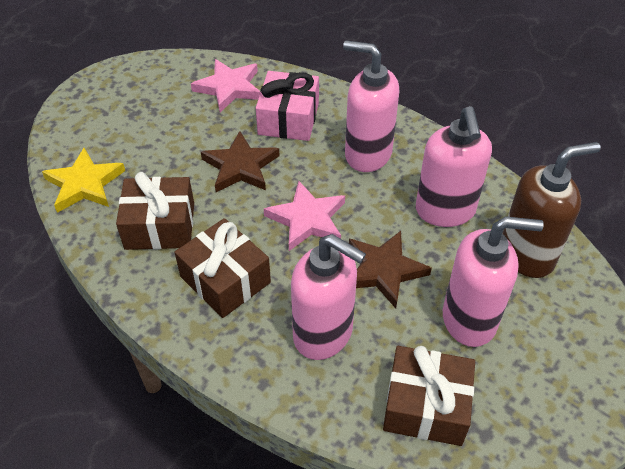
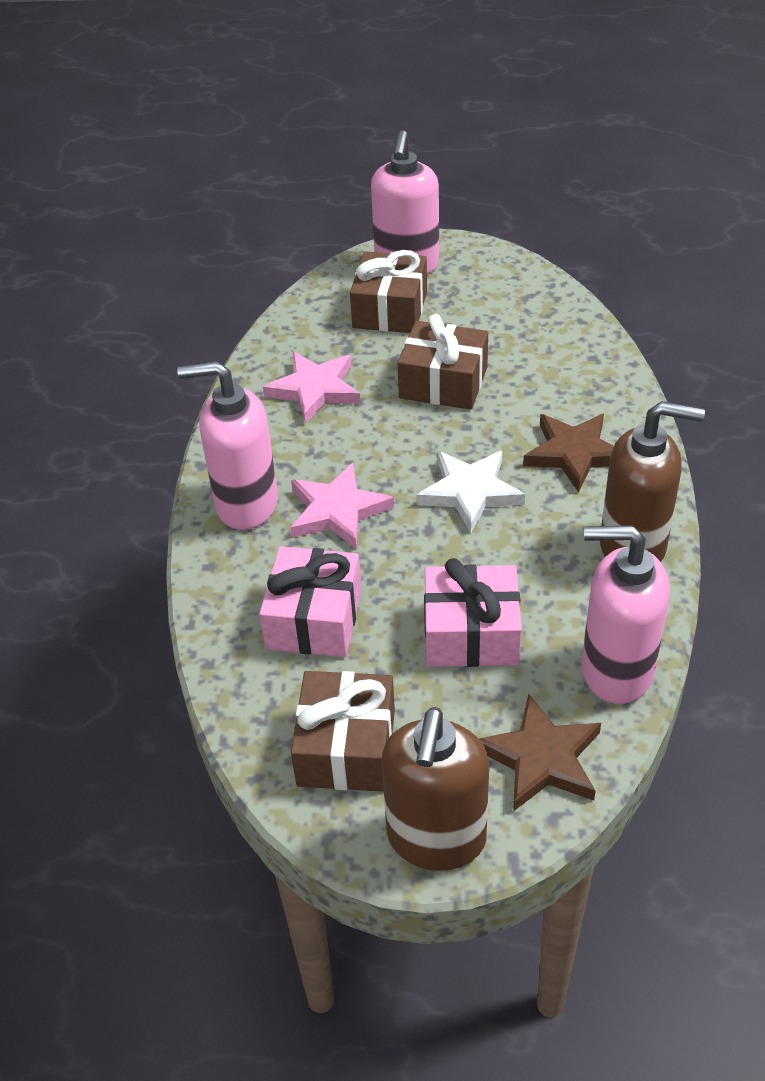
brown soap dispenser: 1 -> 2
pink gift: 1 -> 2
pink soap dispenser: 4 -> 3
white star: 0 -> 1
yellow star: 1 -> 0

